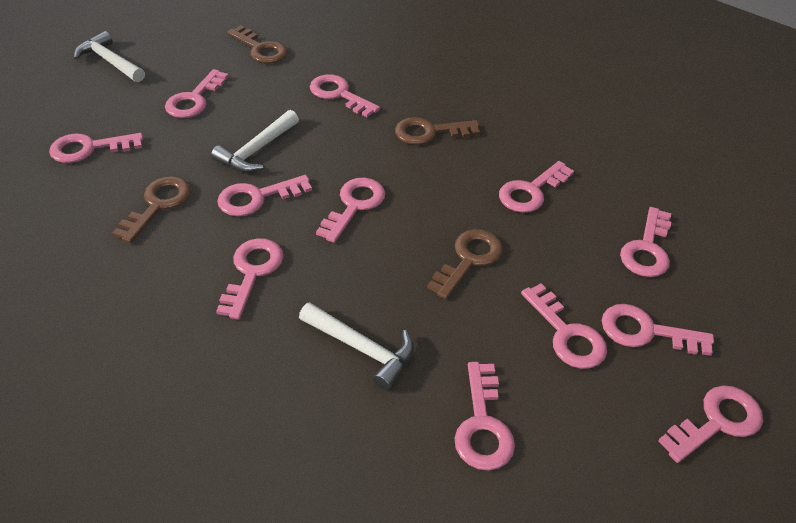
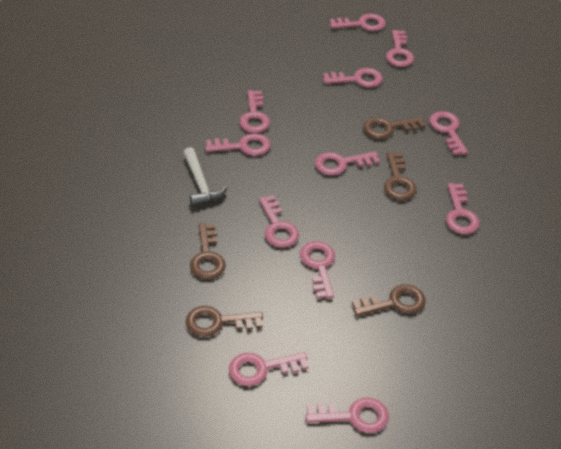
brown key: 4 -> 5
white hammer: 3 -> 1

